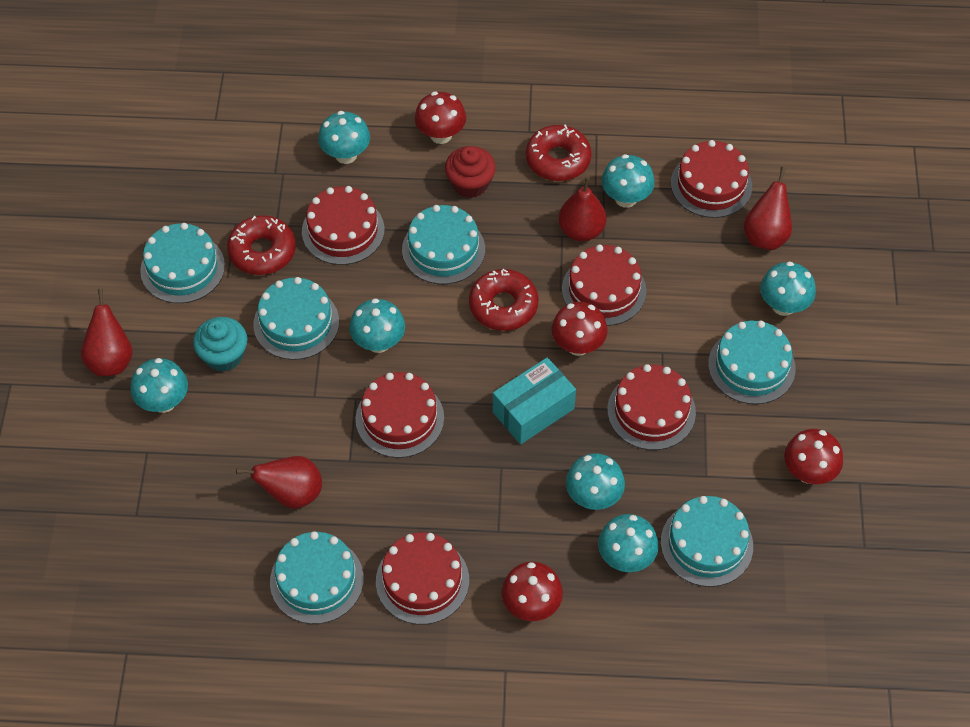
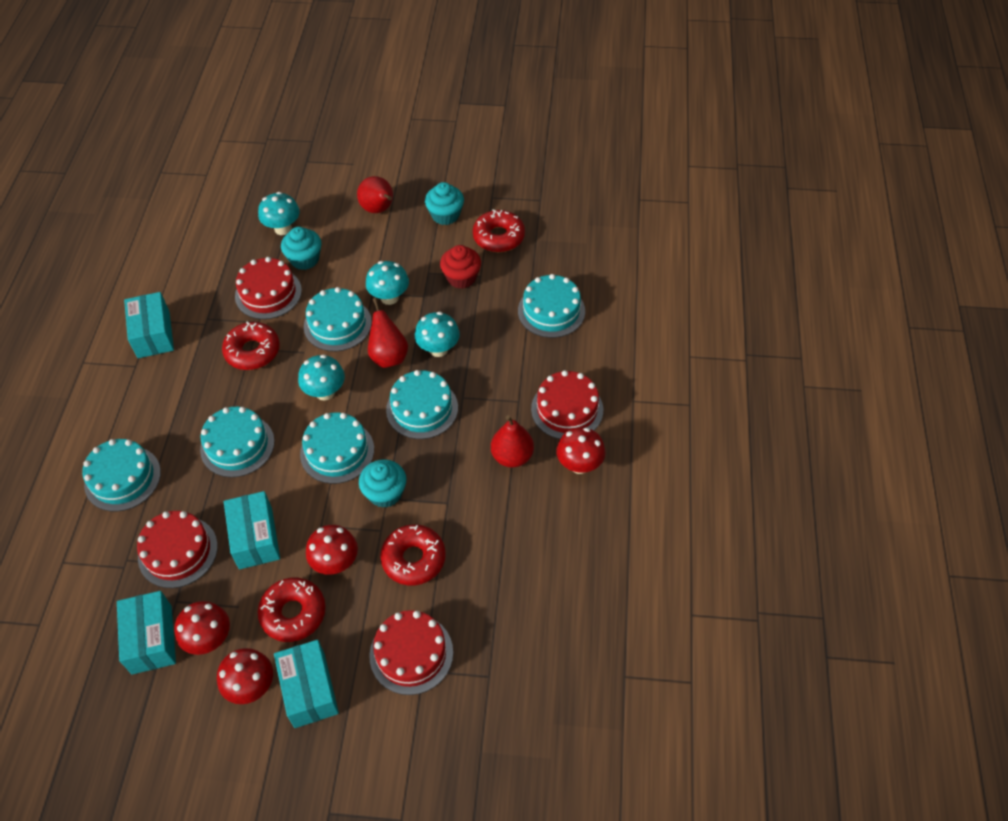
red cake: 6 -> 4
red donut: 3 -> 4
red pear: 4 -> 3
turquoise box: 1 -> 4
turquoise cupcake: 1 -> 3
turquoise mushroom: 7 -> 4

